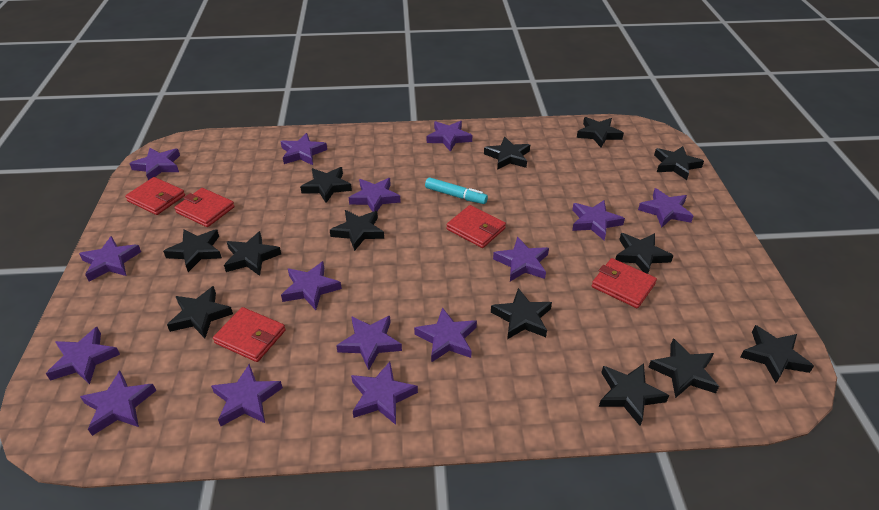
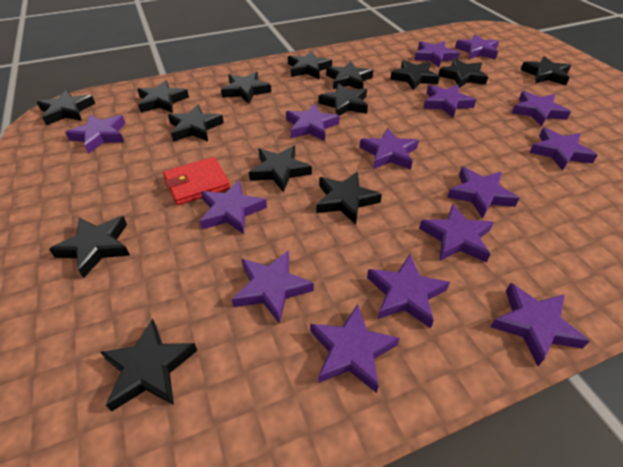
black star: 13 -> 14
red wallet: 5 -> 1
turquoise marker: 1 -> 0

